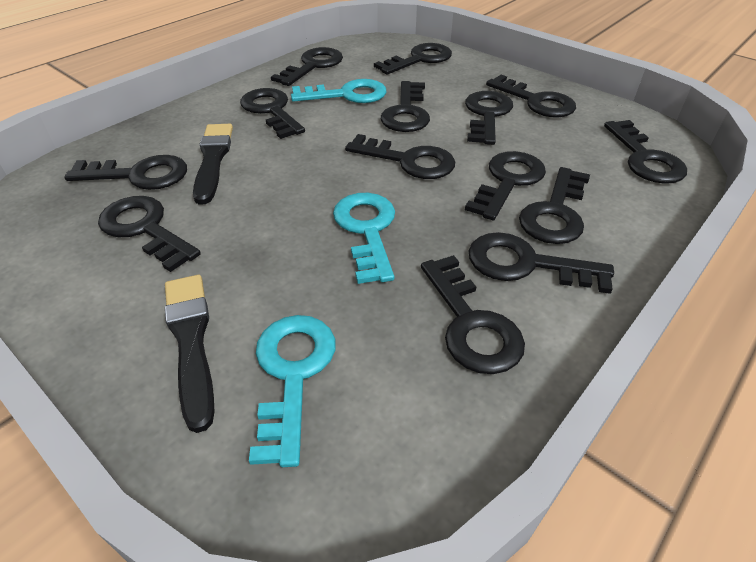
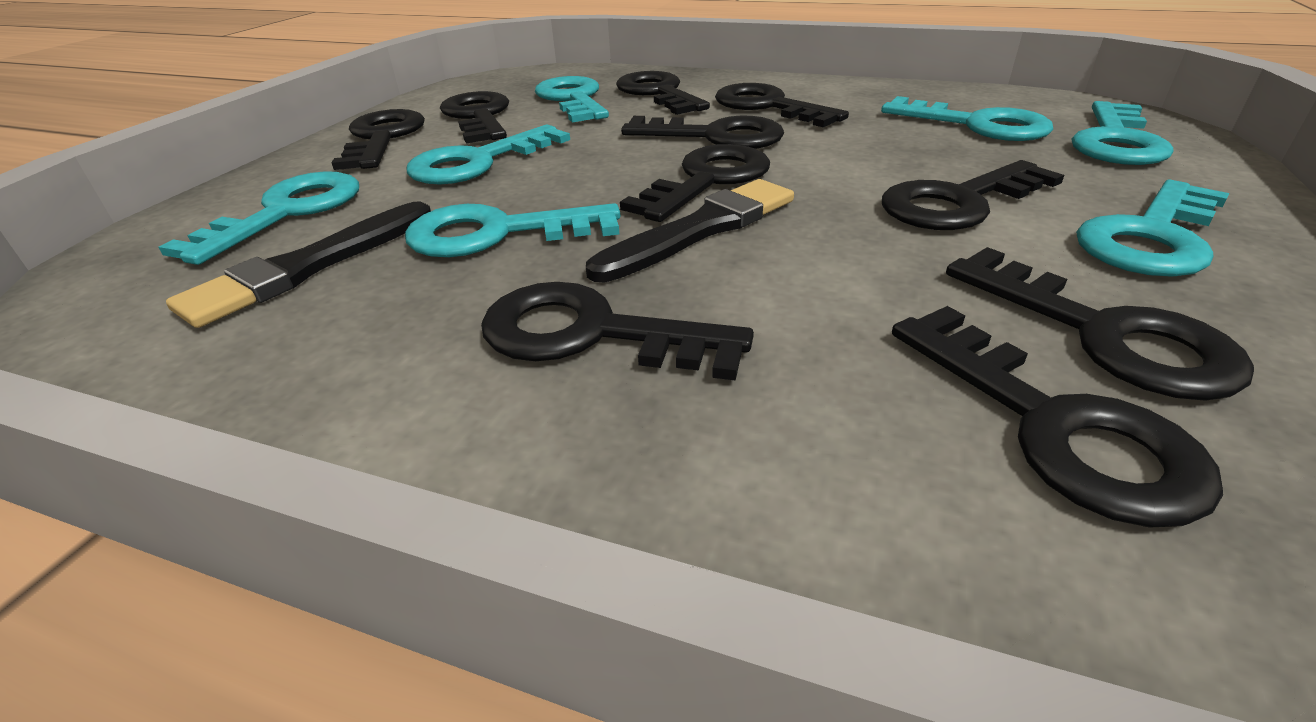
black key: 14 -> 10
turquoise key: 3 -> 7

